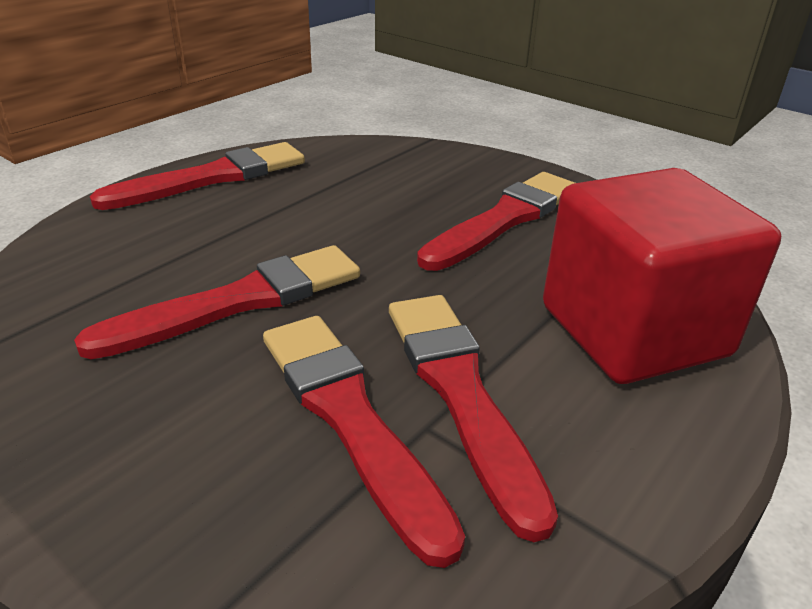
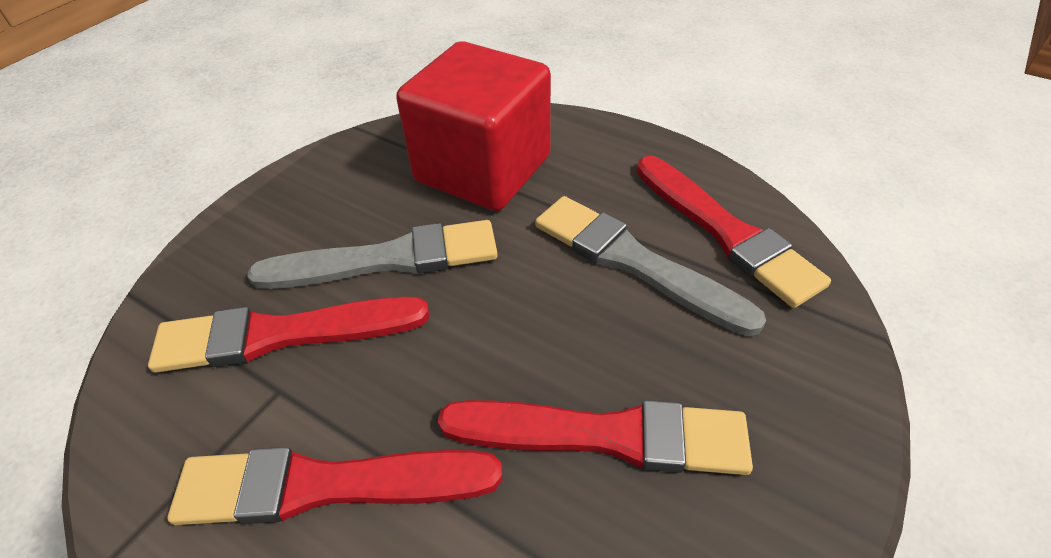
grey brush: 0 -> 2
red brush: 5 -> 4

